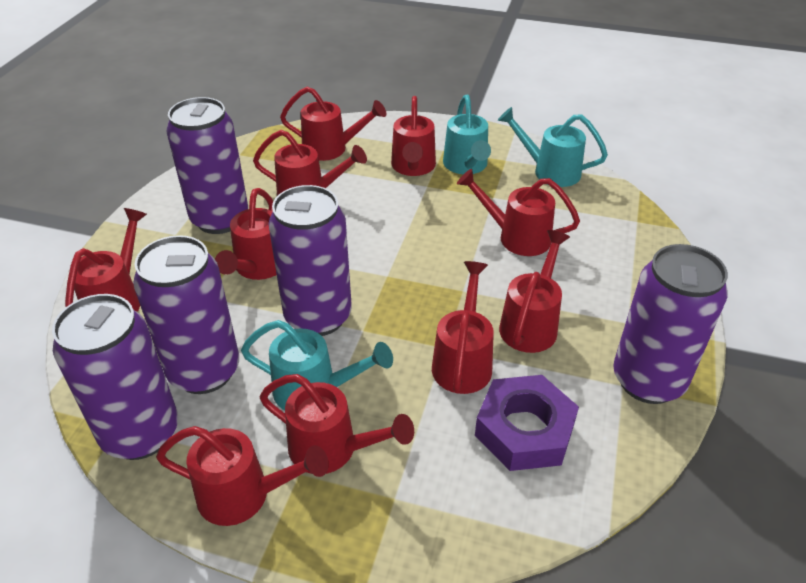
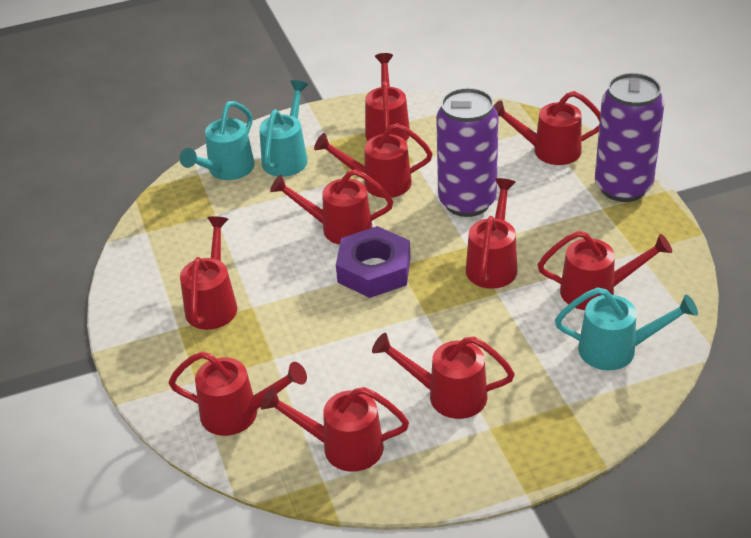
purple can: 5 -> 2

